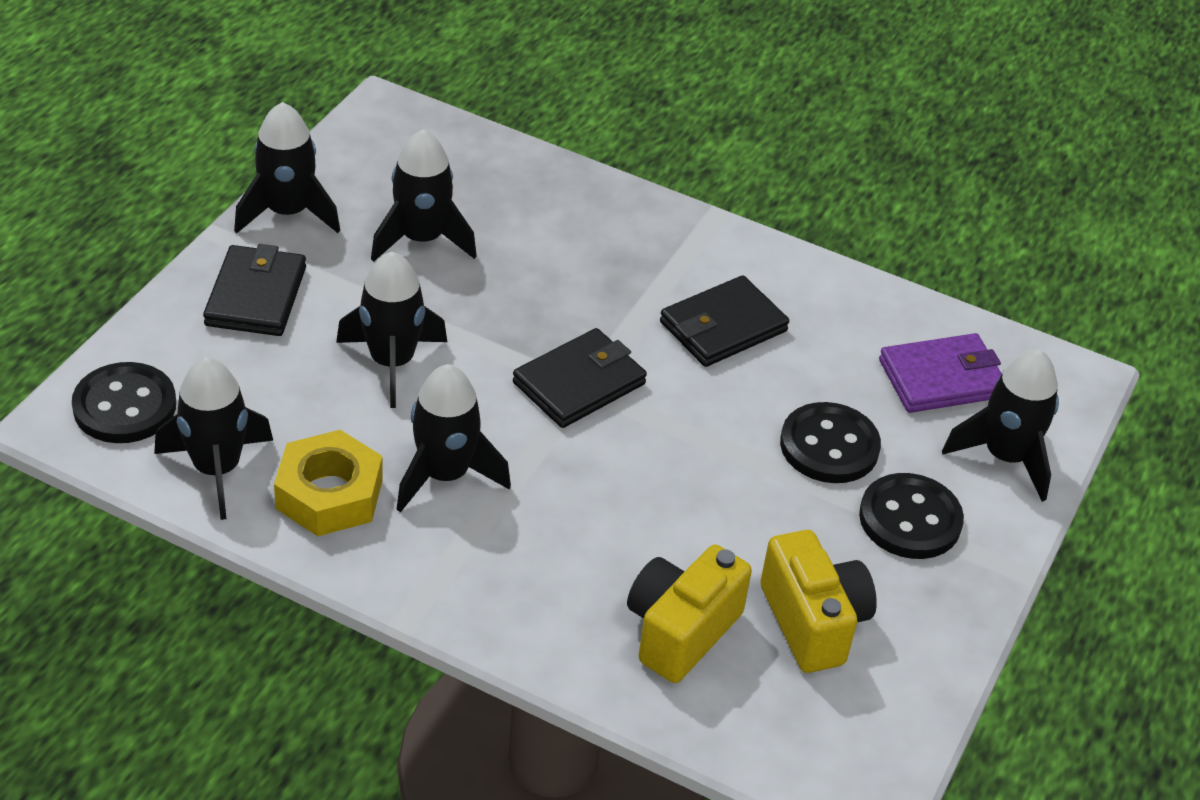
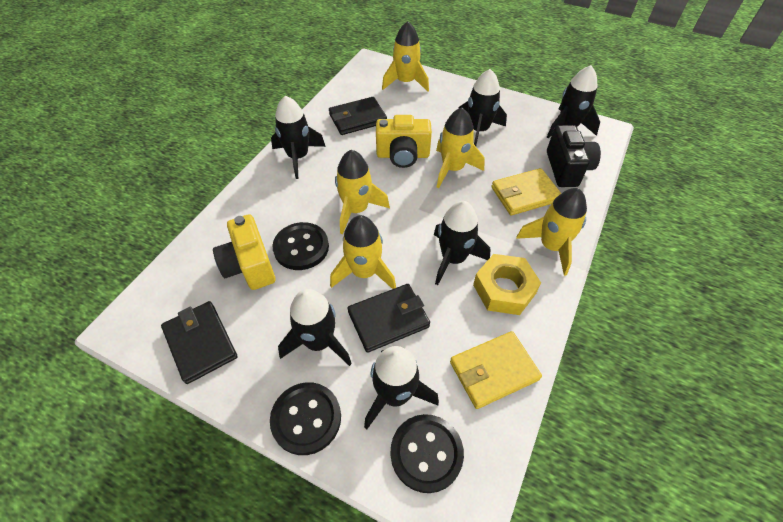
black camera: 0 -> 1
purple wallet: 1 -> 0
yellow rocket: 0 -> 5
yellow wallet: 0 -> 2

